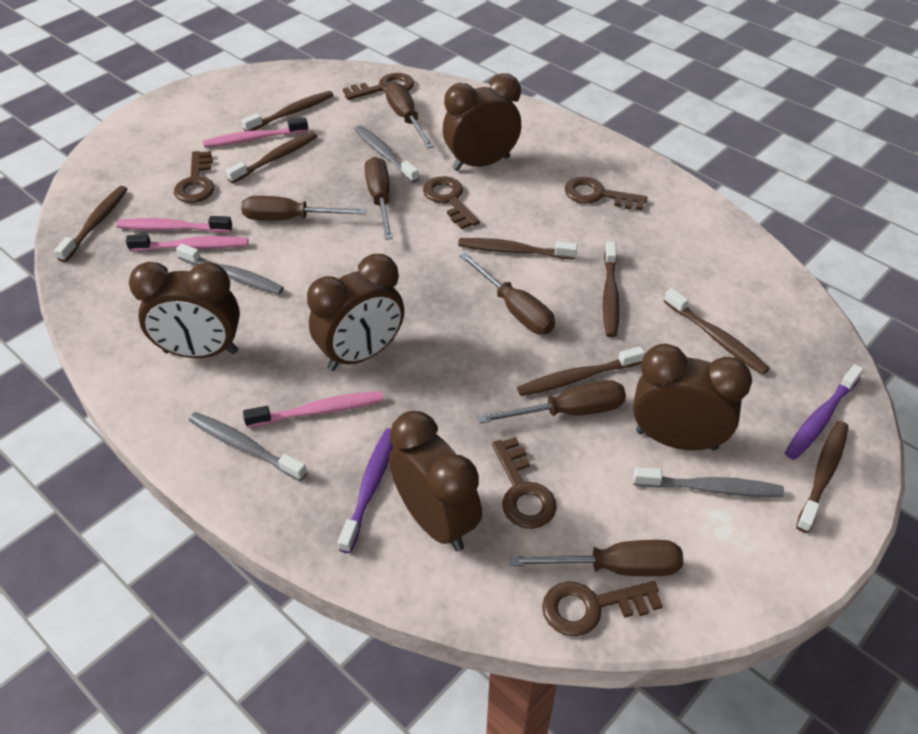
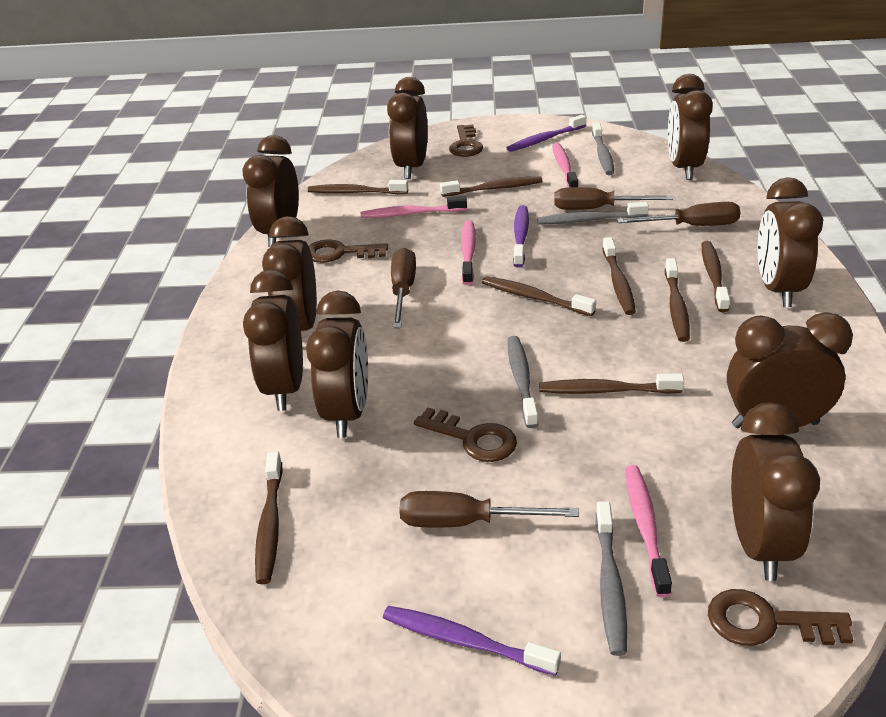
brown clock: 5 -> 9
brown key: 6 -> 4
brown screwdriver: 6 -> 4
purple toothbrush: 2 -> 3

